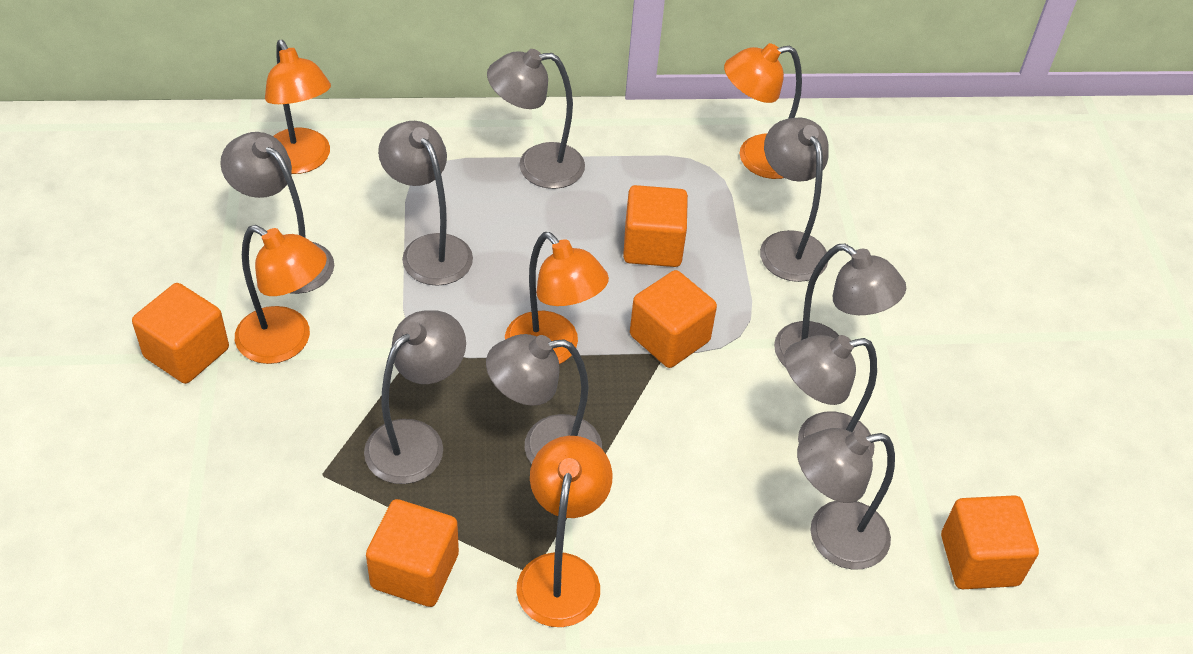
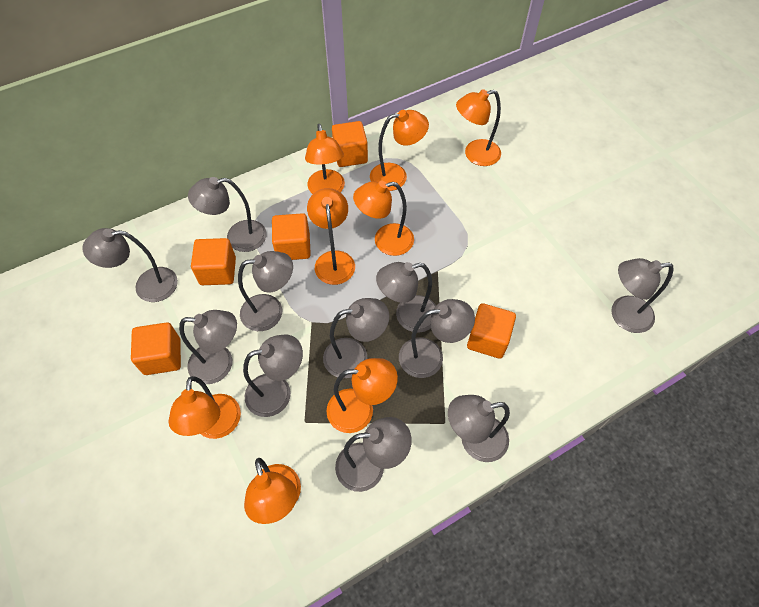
grey lamp: 9 -> 11
orange lamp: 5 -> 8

